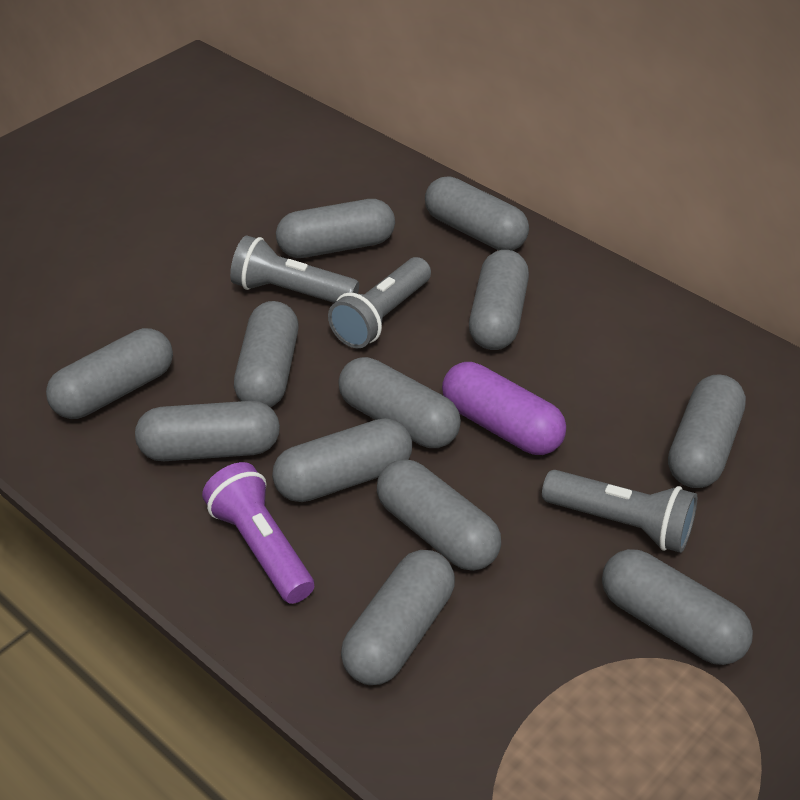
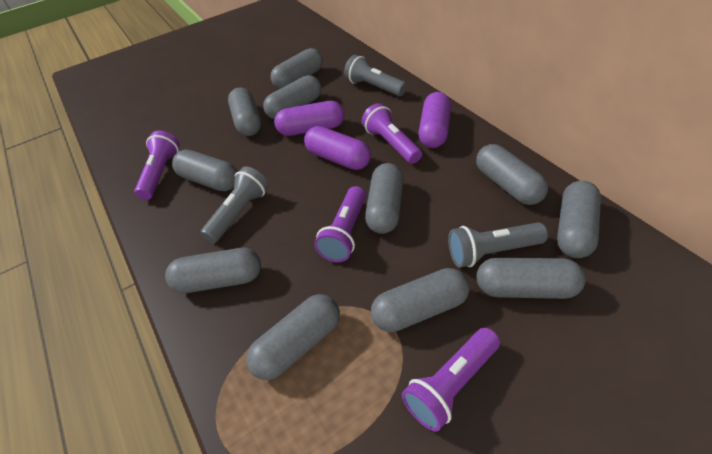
grey capsule: 12 -> 11
purple capsule: 1 -> 3
purple flashlight: 1 -> 4

